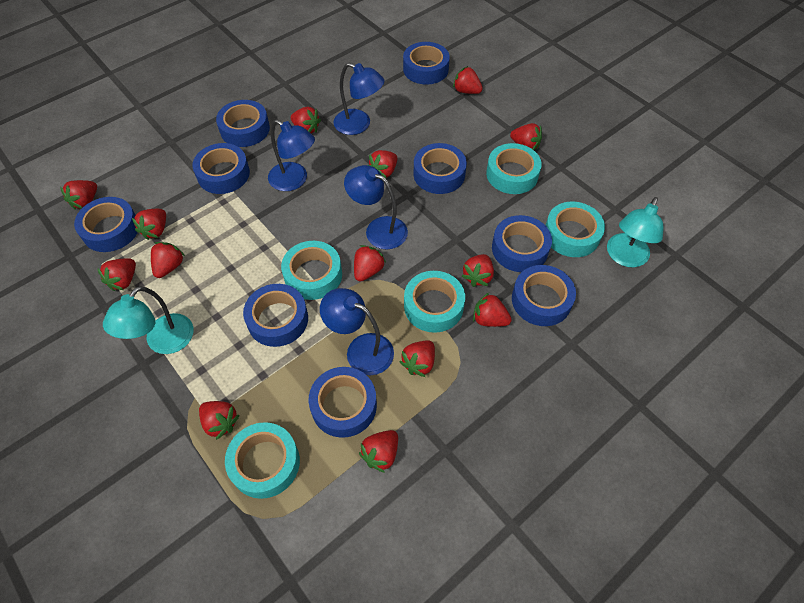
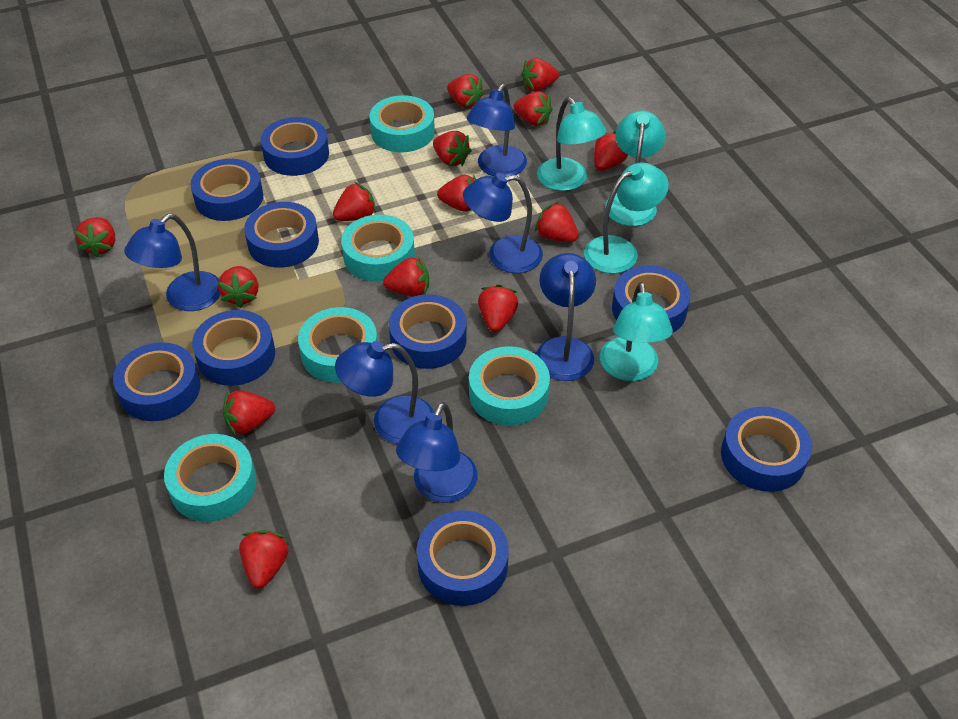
blue lamp: 4 -> 6
turquoise lamp: 2 -> 4

